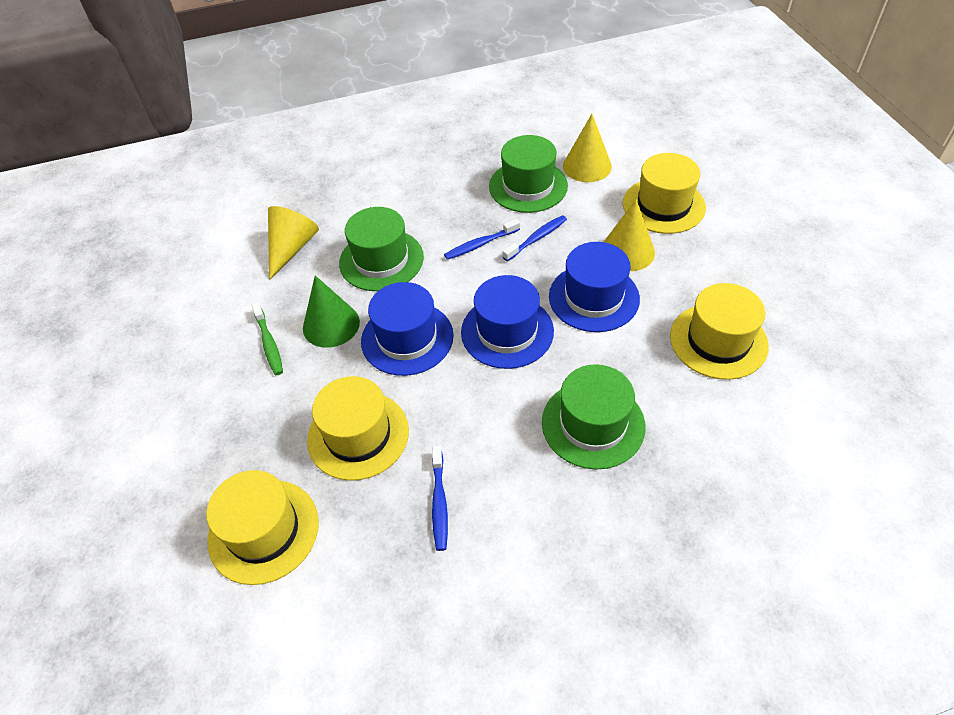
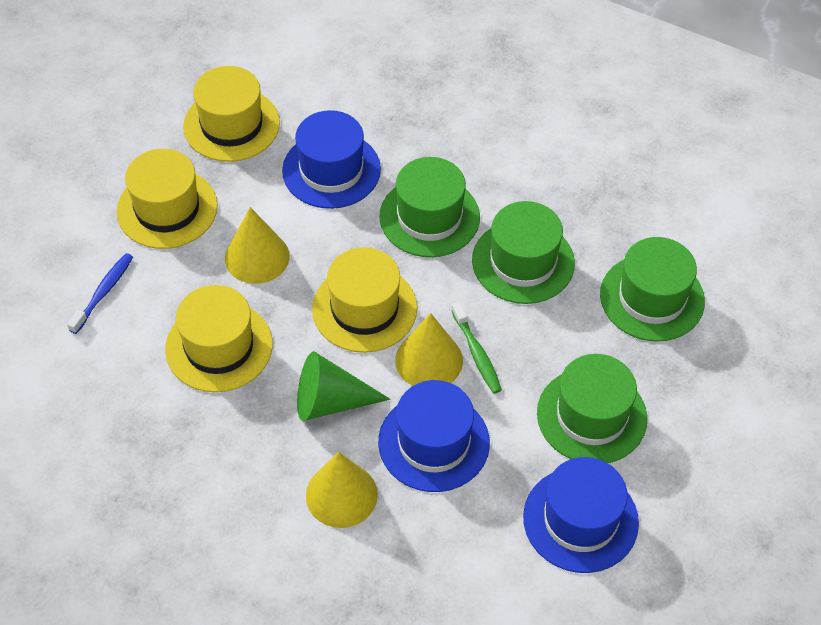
blue toothbrush: 3 -> 1
green hat: 3 -> 4

